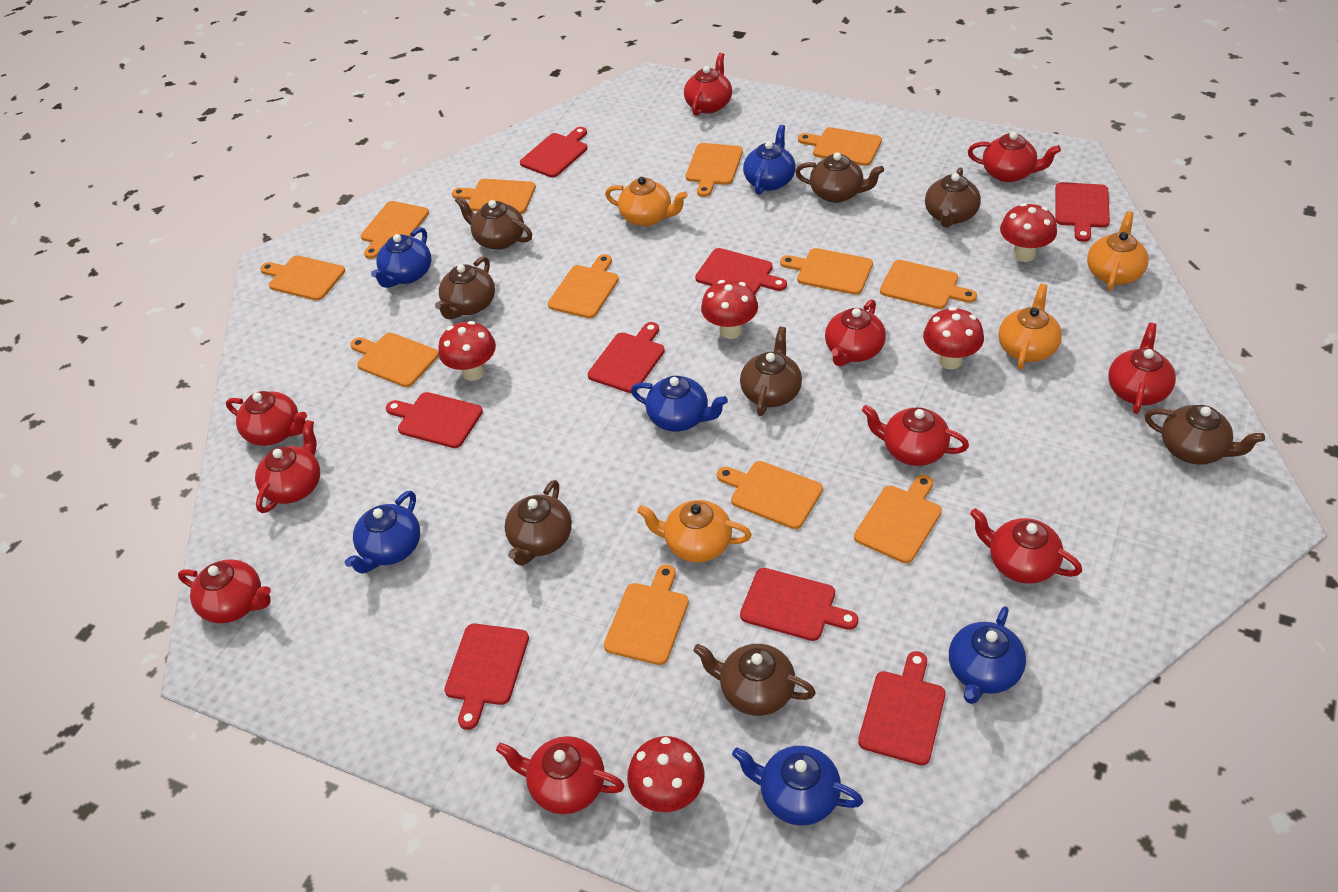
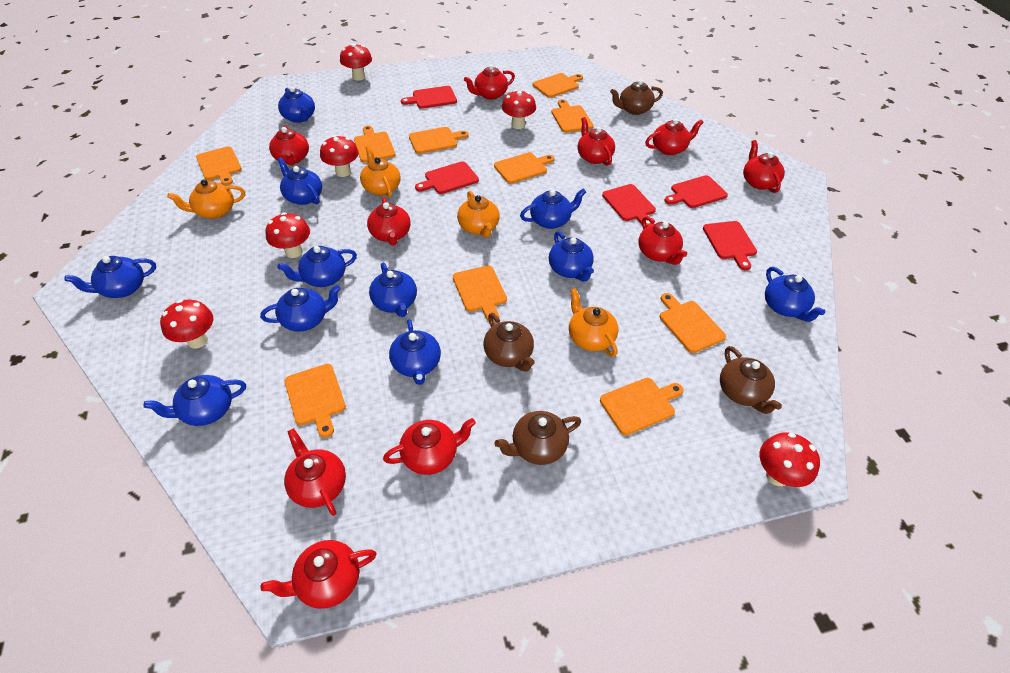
blue teapot: 6 -> 11
brown teapot: 8 -> 4
orange cutting board: 12 -> 10
red cutting board: 8 -> 5
red mushroom: 5 -> 6

